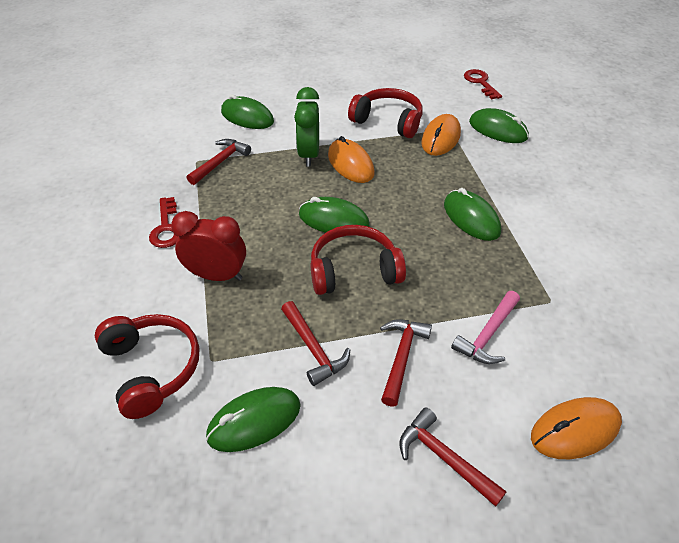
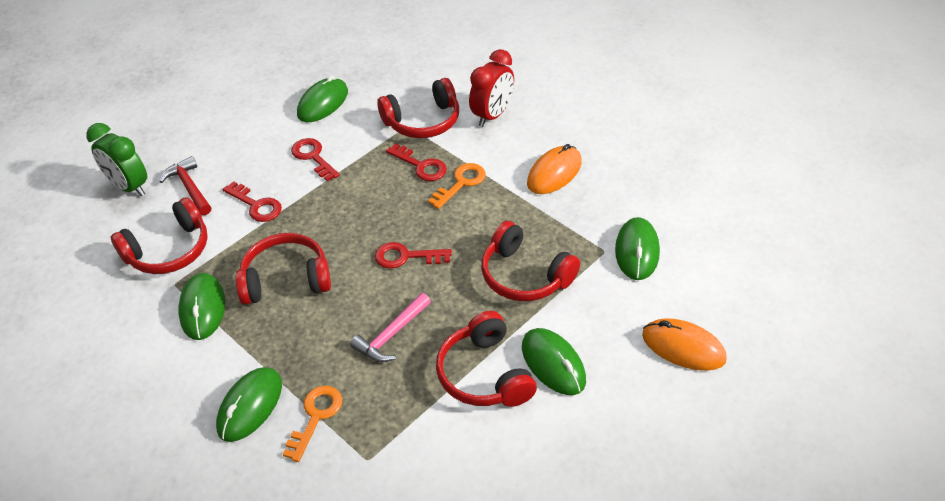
orange key: 0 -> 2
orange mouse: 3 -> 2
red hammer: 4 -> 1
red headphones: 3 -> 5
red key: 2 -> 4

